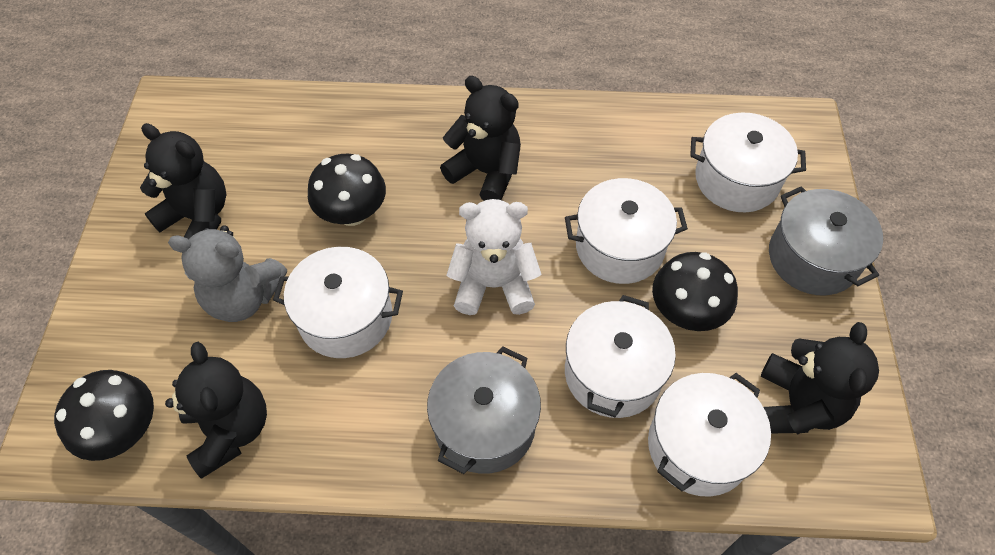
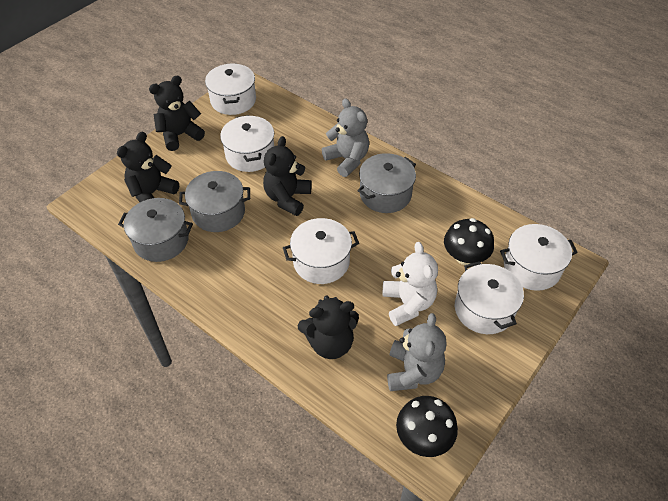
black mushroom: 3 -> 2
grey pot: 2 -> 3
grey teddy bear: 1 -> 2

